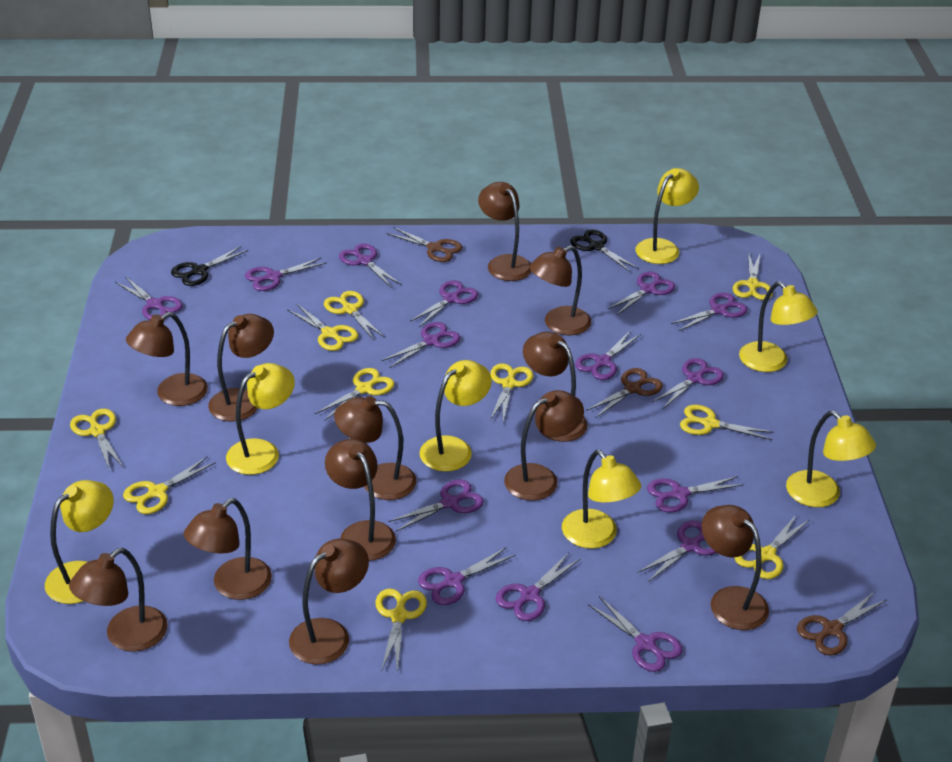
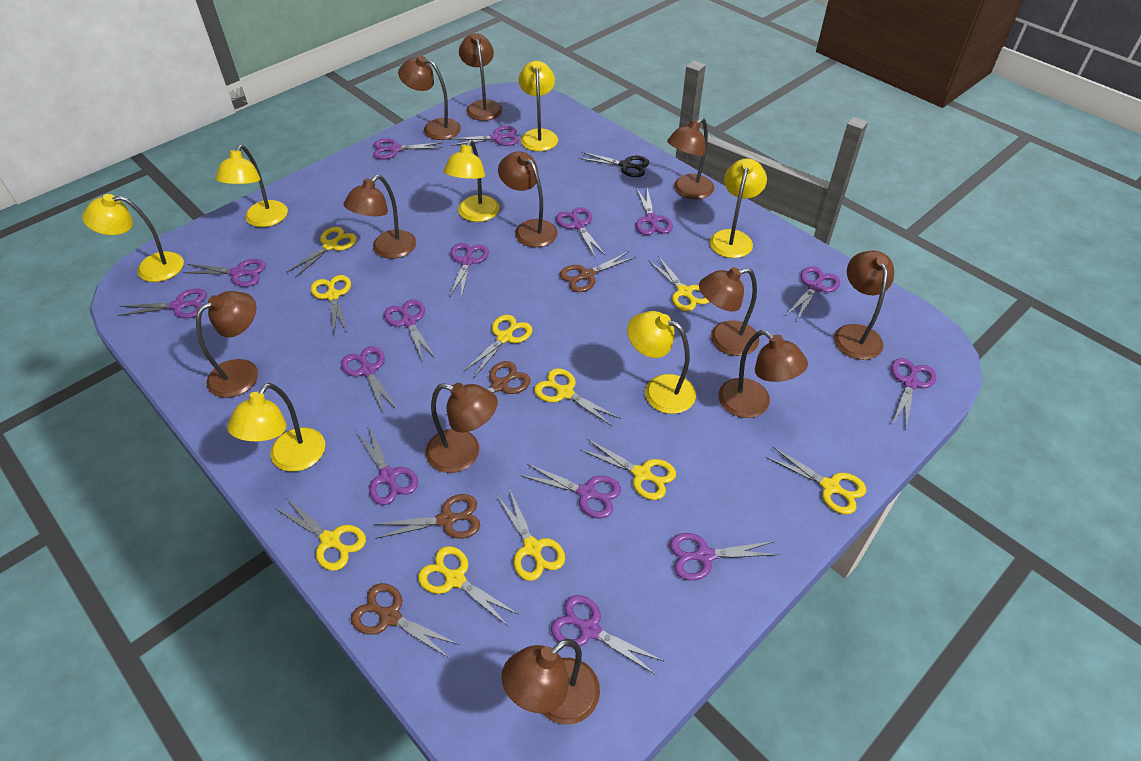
black scissors: 2 -> 1
brown lamp: 12 -> 11
brown scissors: 3 -> 4

